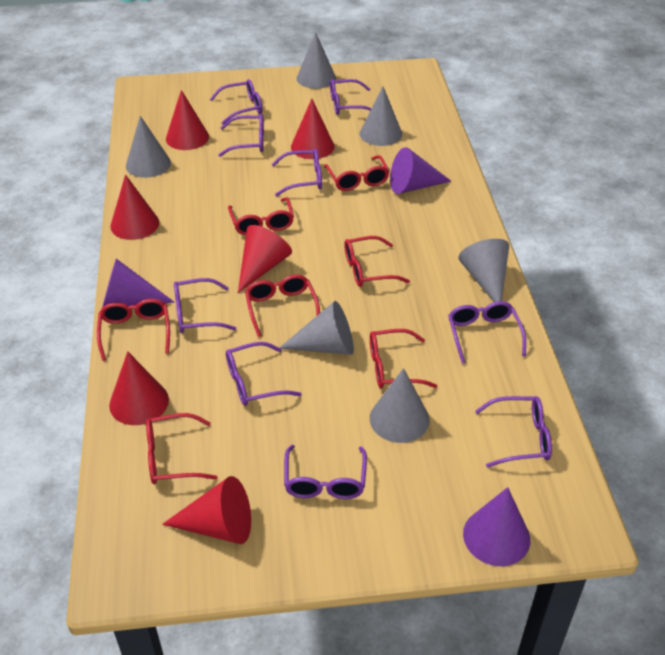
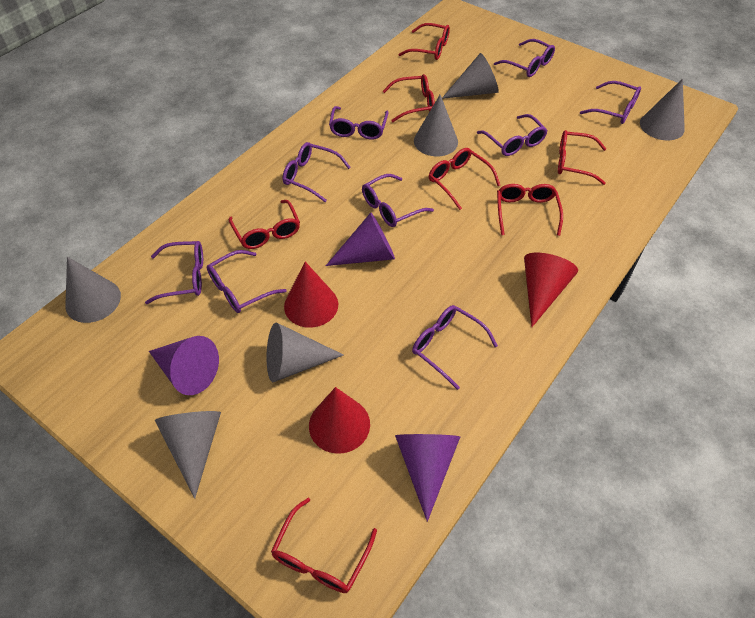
red cone: 6 -> 3

